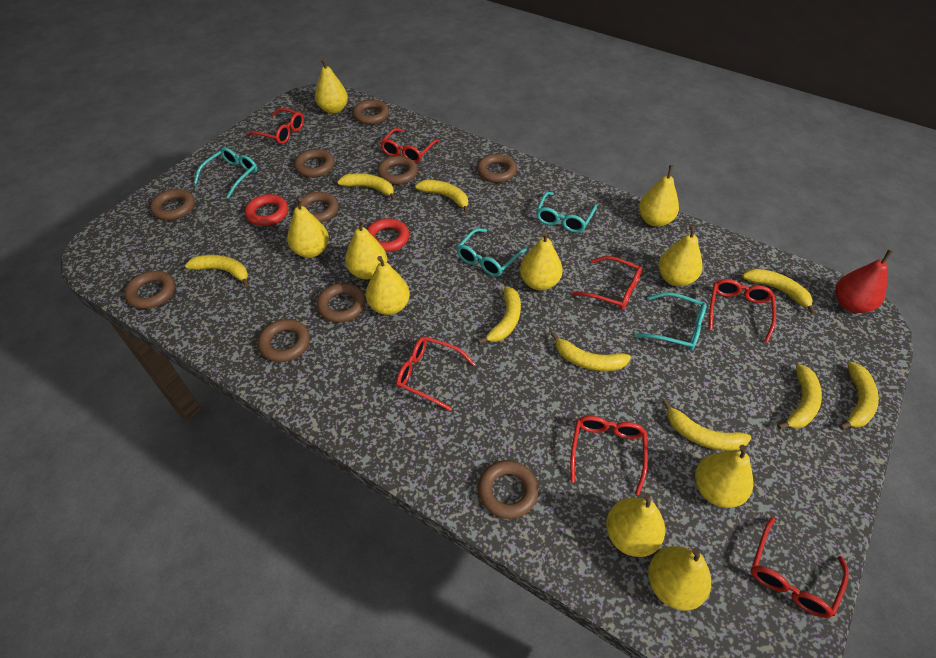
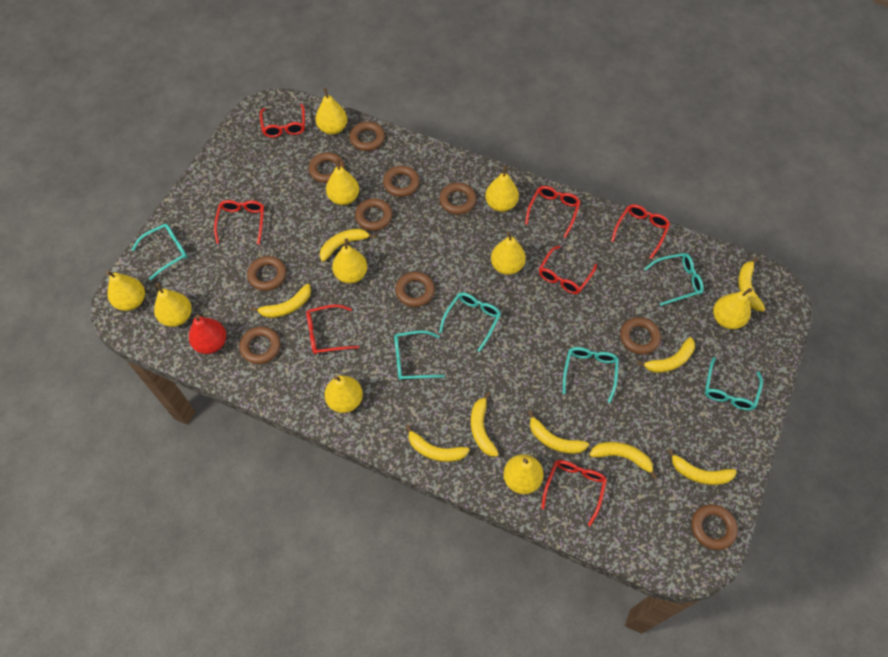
red ring: 2 -> 0
turquoise glasses: 4 -> 6

